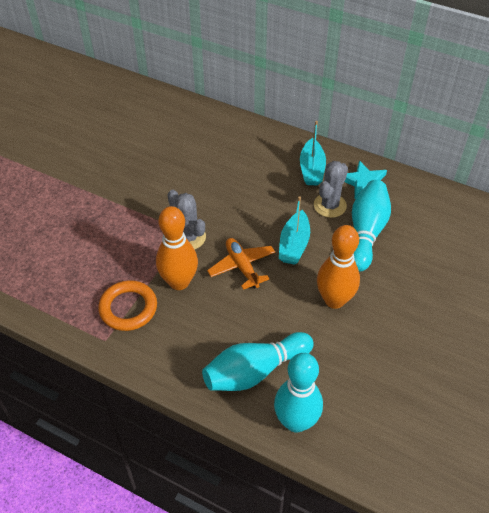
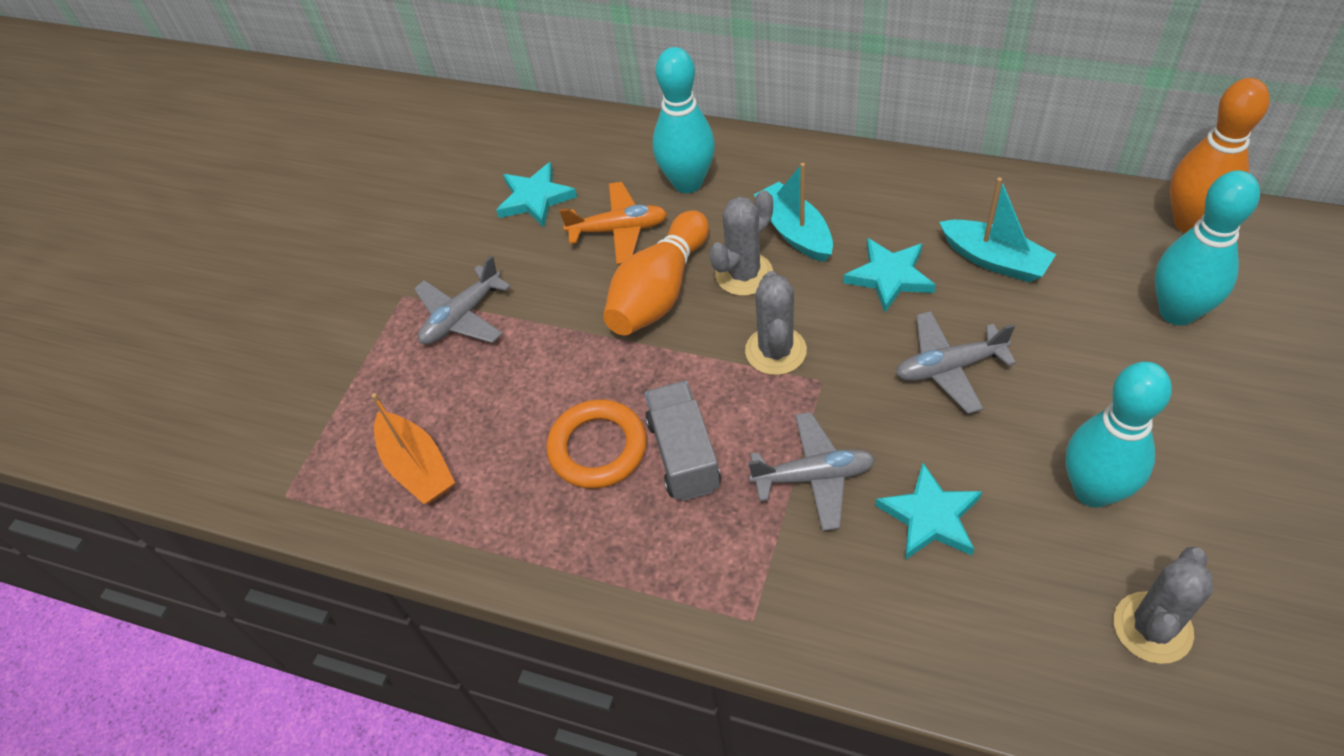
grey cactus: 2 -> 3
grey plane: 0 -> 3
grey truck: 0 -> 1
orange boat: 0 -> 1
turquoise star: 1 -> 3

